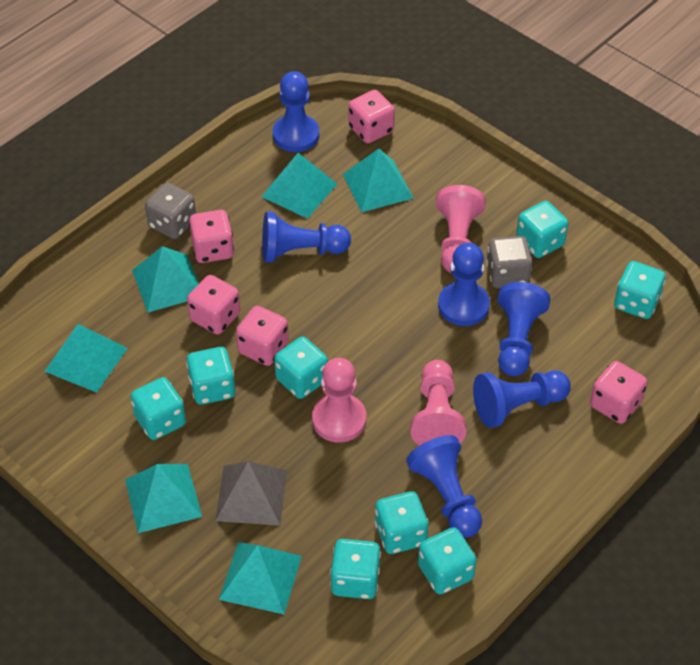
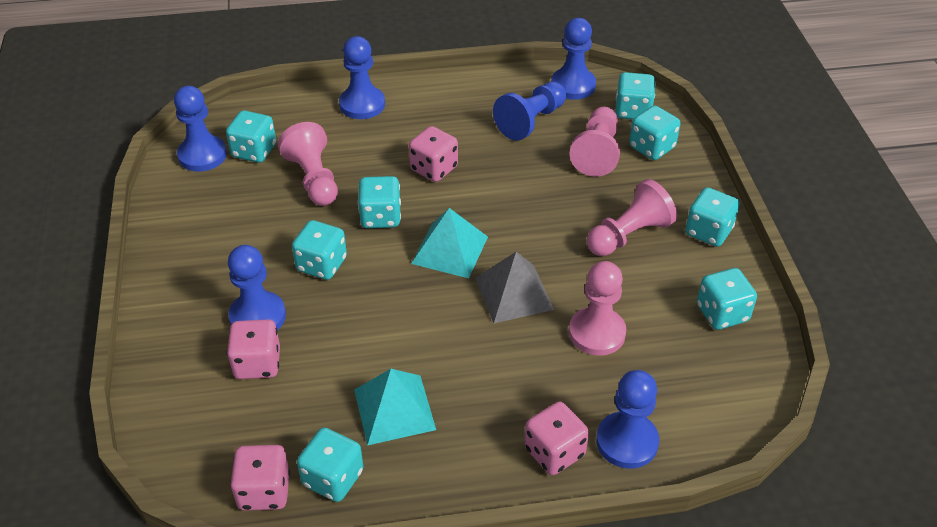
grey dice: 2 -> 0
pink dice: 5 -> 4
pink pawn: 3 -> 4
turquoise pyramid: 6 -> 2

